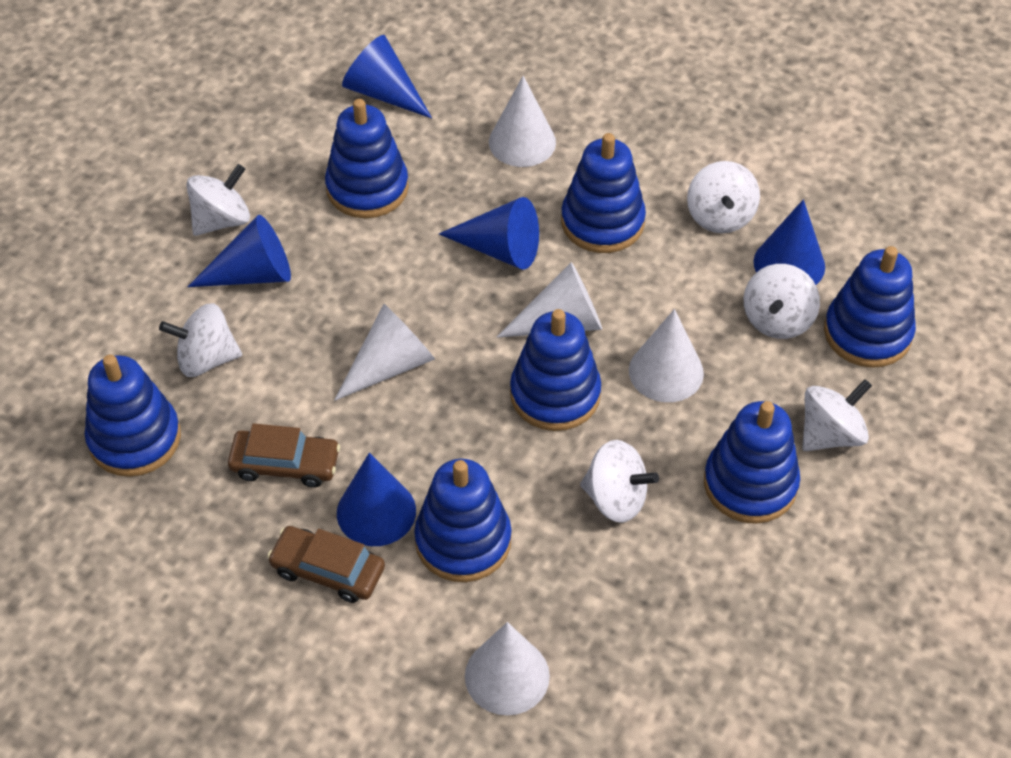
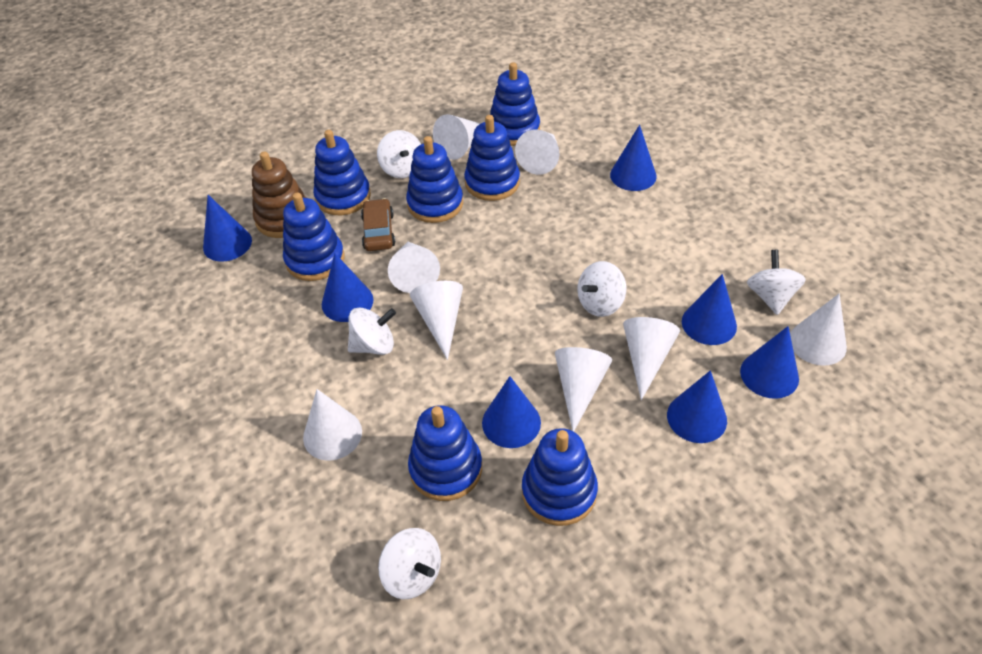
blue cone: 5 -> 7
brown car: 2 -> 1
brown stacking toy: 0 -> 1
white cone: 5 -> 8
white spinning top: 6 -> 5

